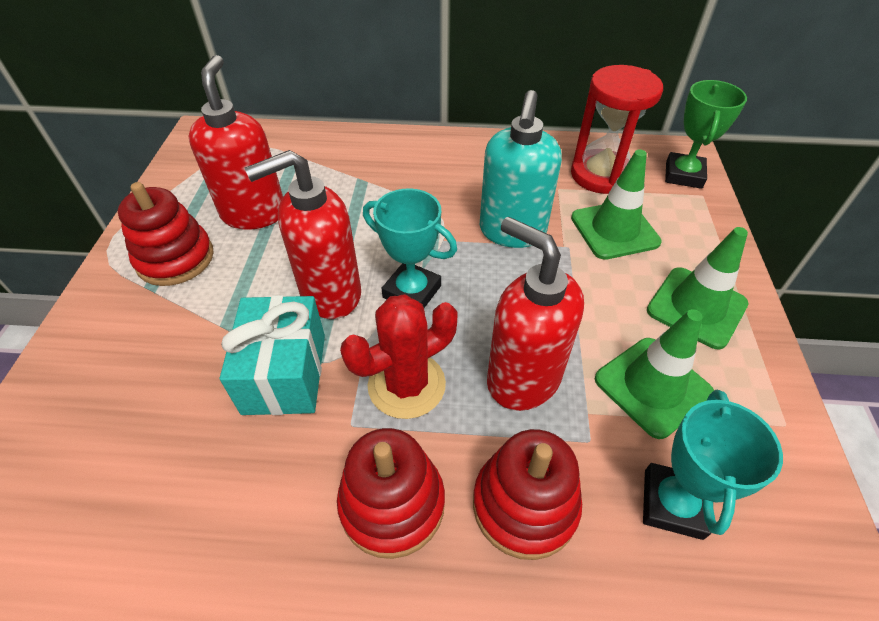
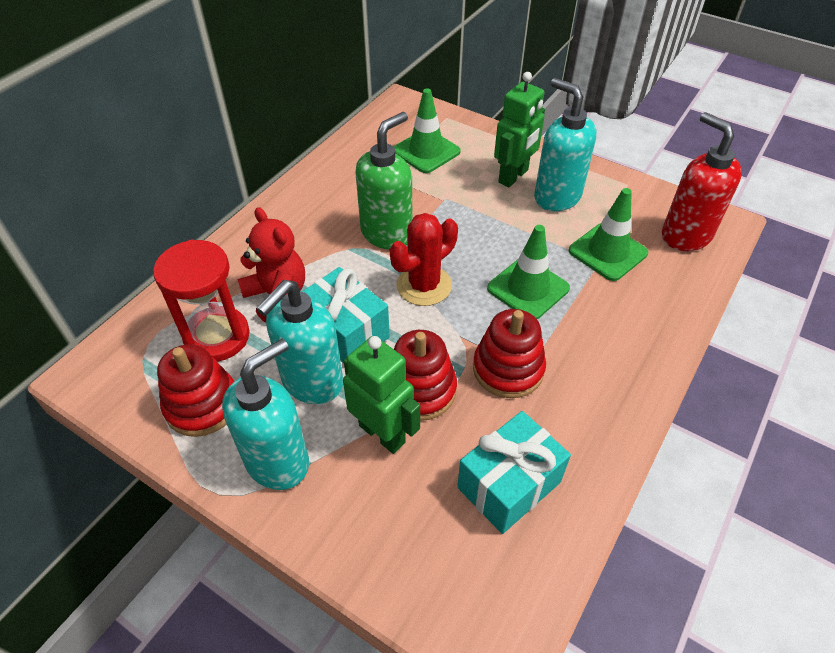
green robot: 0 -> 2
green soap dispenser: 0 -> 1
green trophy: 1 -> 0
red soap dispenser: 3 -> 1
red teddy bear: 0 -> 1
turquoise gift: 1 -> 2
turquoise soap dispenser: 1 -> 3
turquoise trophy: 2 -> 0

